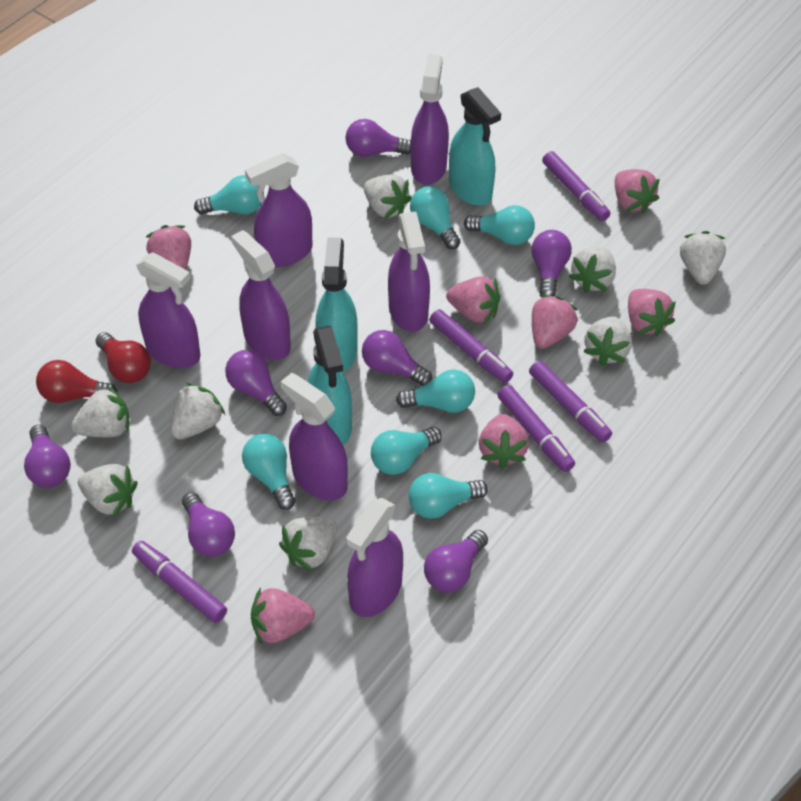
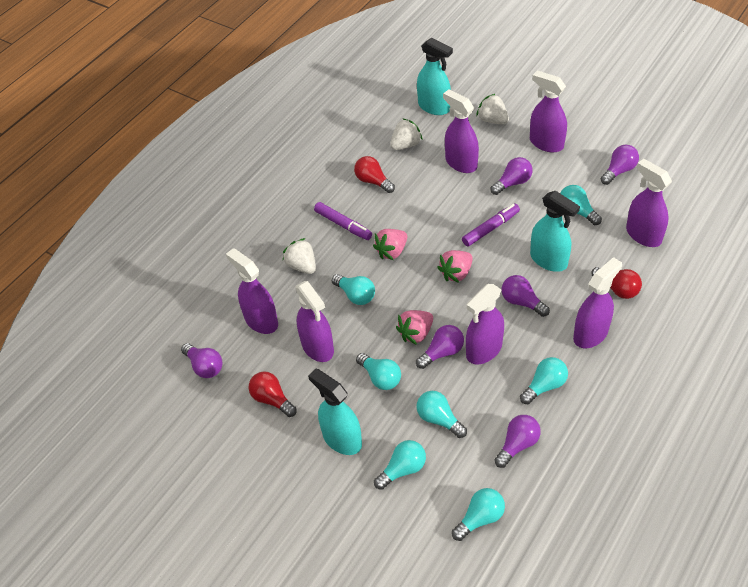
pink strawberry: 7 -> 3
purple light bulb: 7 -> 6
purple marker: 5 -> 2
red light bulb: 2 -> 3
white strawberry: 8 -> 3

